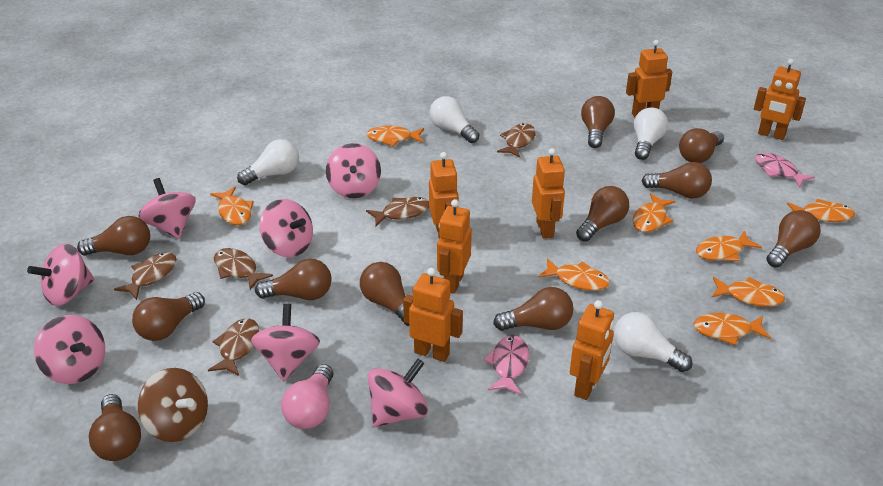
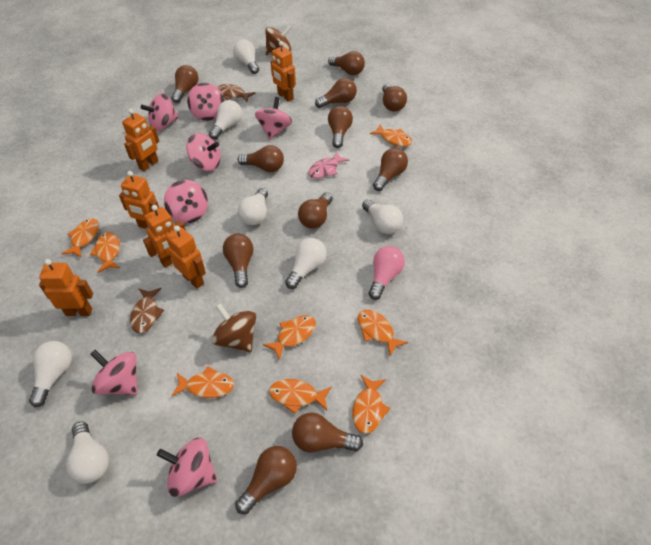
brown fish: 5 -> 2
brown spinning top: 1 -> 2
orange robot: 7 -> 6
pink fish: 2 -> 1
white light bulb: 4 -> 7

